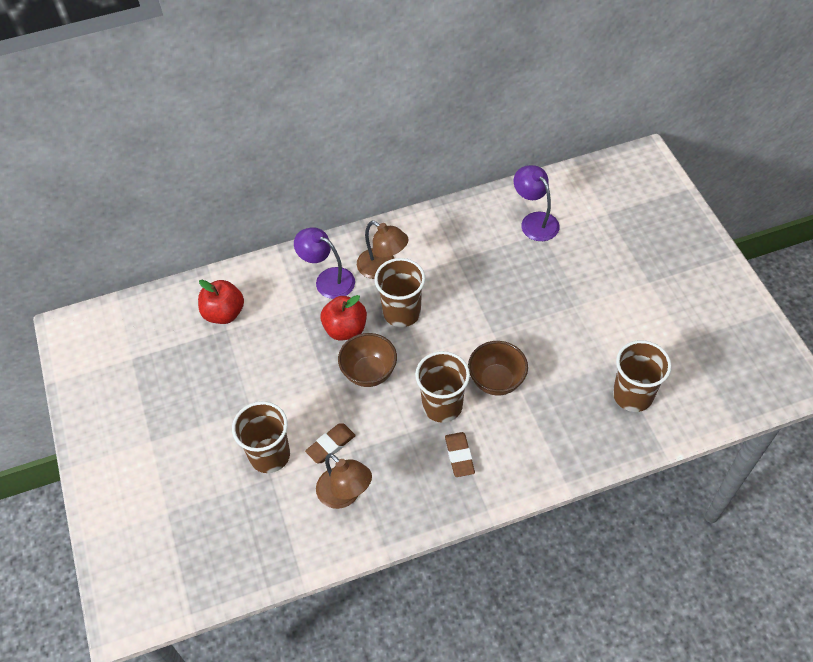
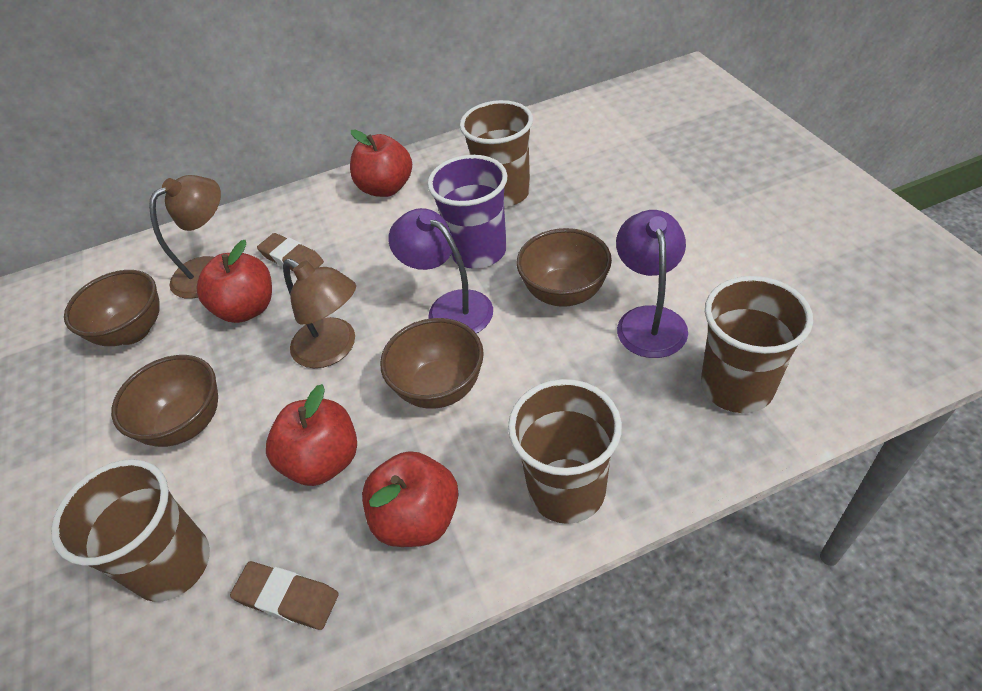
brown bowl: 2 -> 4
purple cup: 0 -> 1
red apple: 2 -> 4

